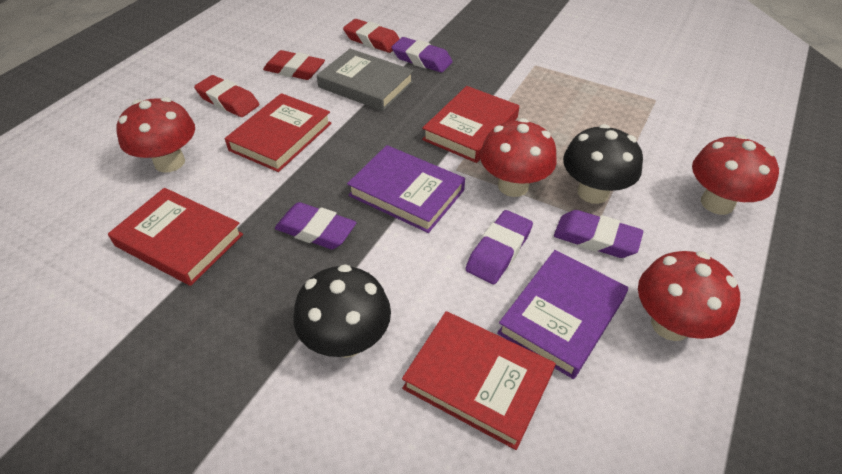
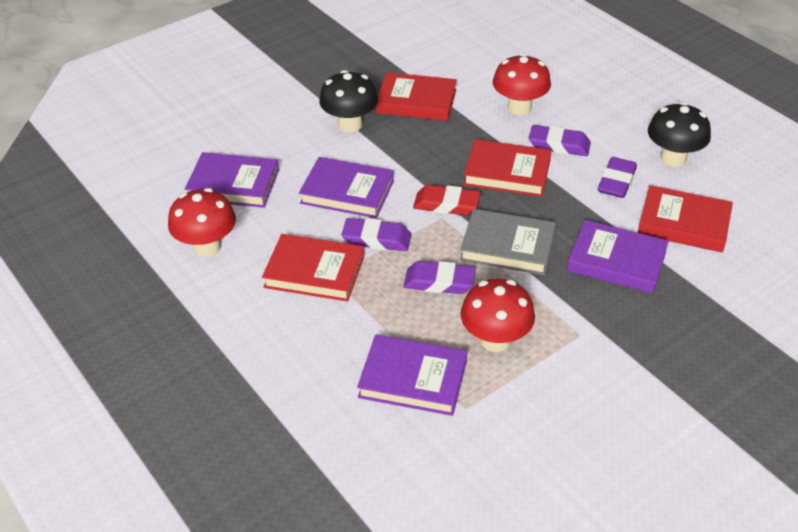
purple book: 2 -> 4
red eraser: 3 -> 1
red mushroom: 4 -> 3

